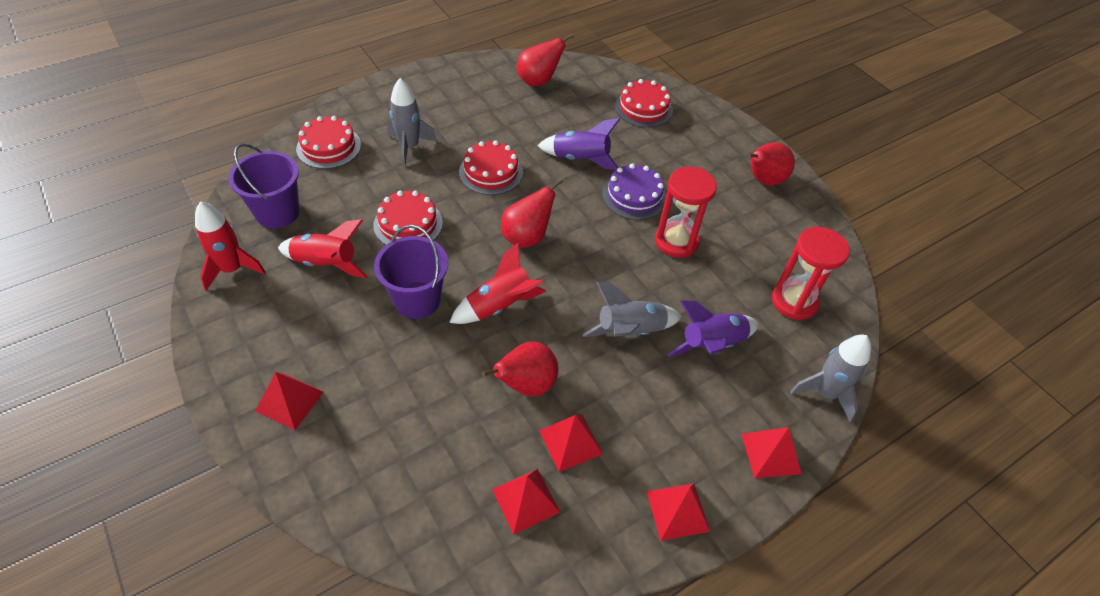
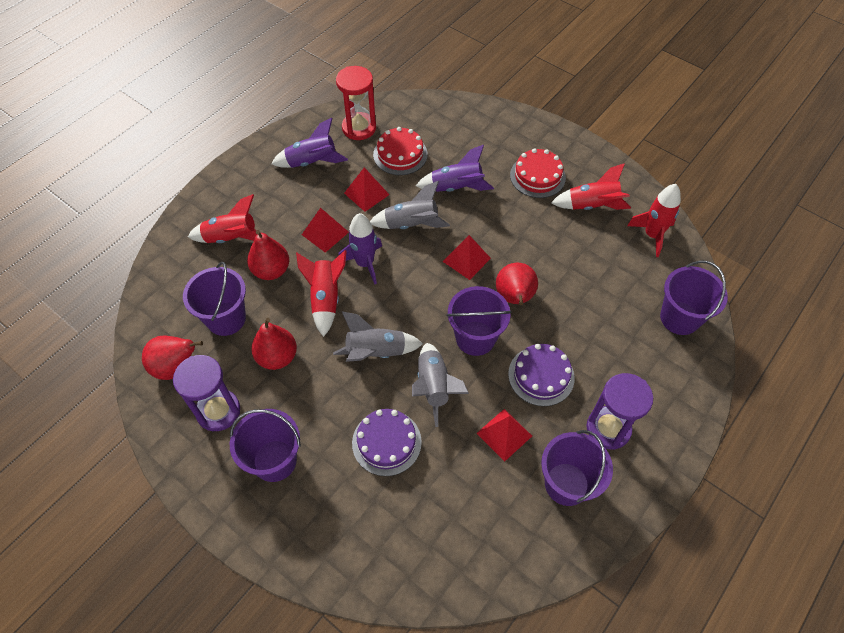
purple bucket: 2 -> 5
purple cake: 1 -> 2
purple hourglass: 0 -> 2
purple rocket: 2 -> 3
red cake: 4 -> 2
red hourglass: 2 -> 1
red pyramid: 5 -> 4
red rocket: 3 -> 4

